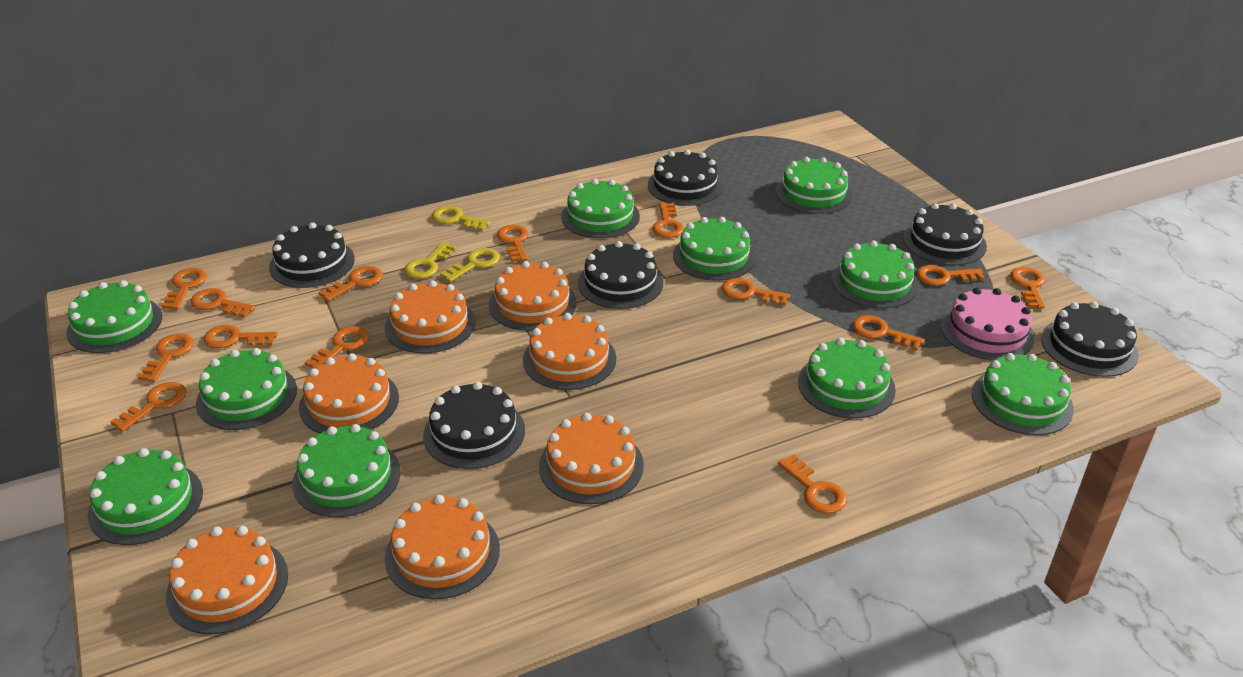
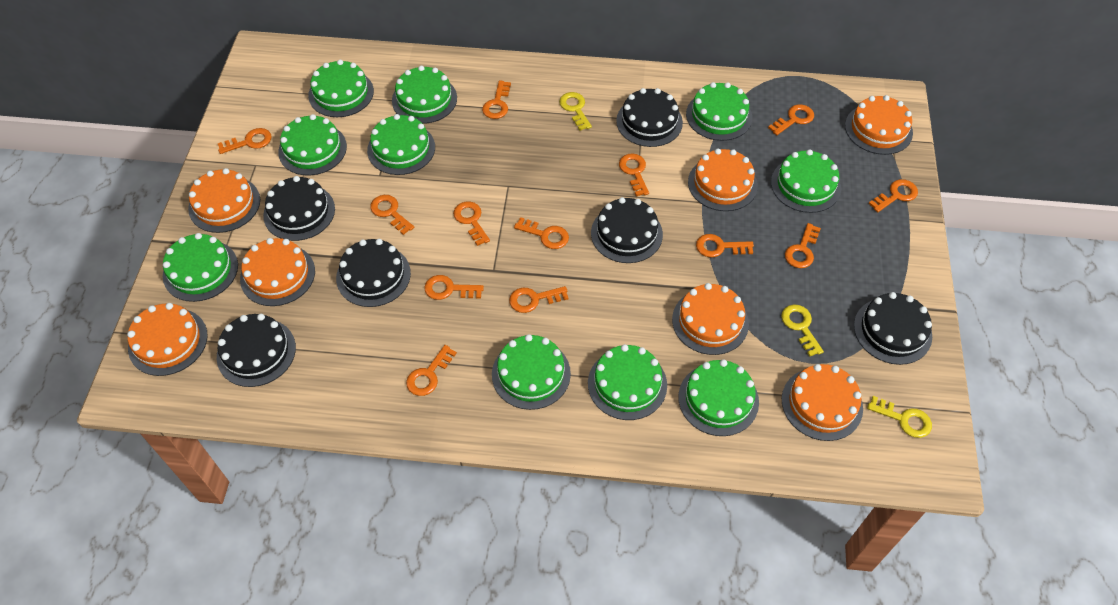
orange key: 14 -> 13
pink cake: 1 -> 0

